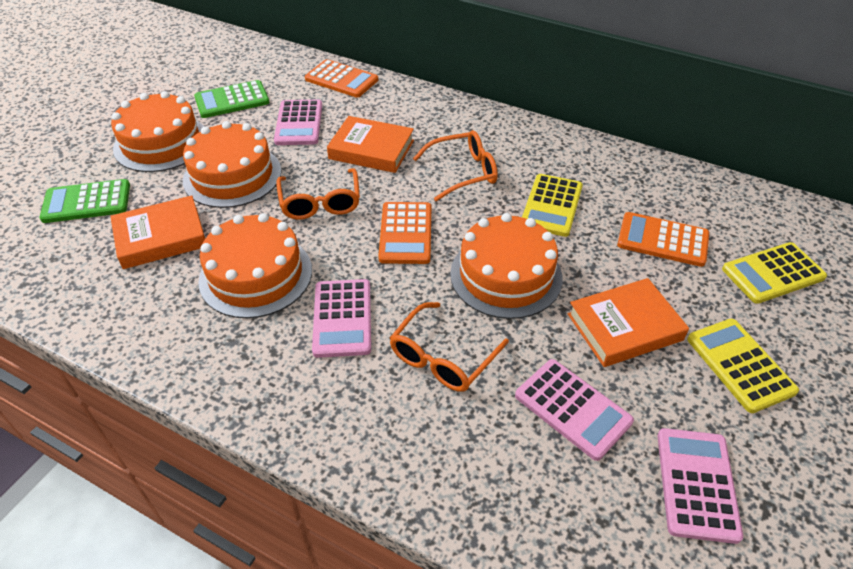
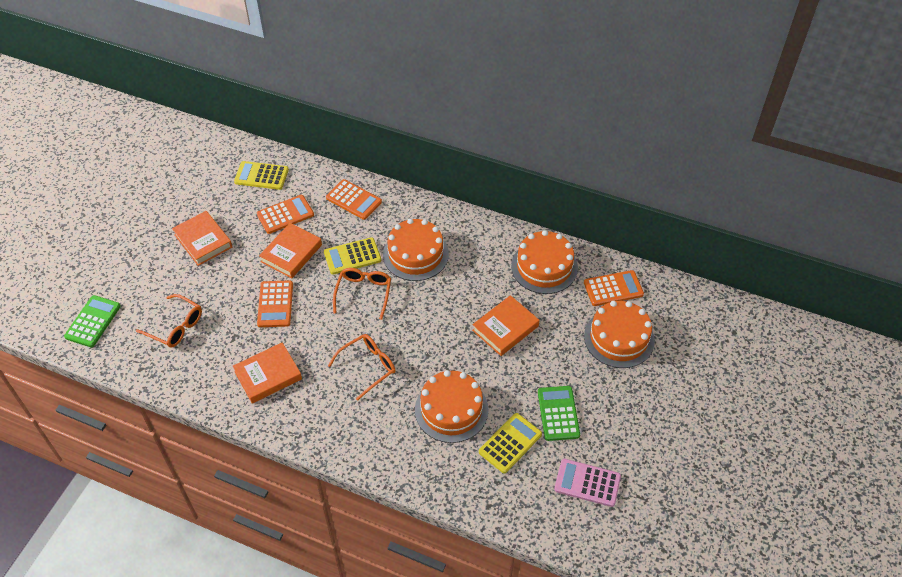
orange book: 3 -> 4
orange calculator: 3 -> 4
pink calculator: 4 -> 1

